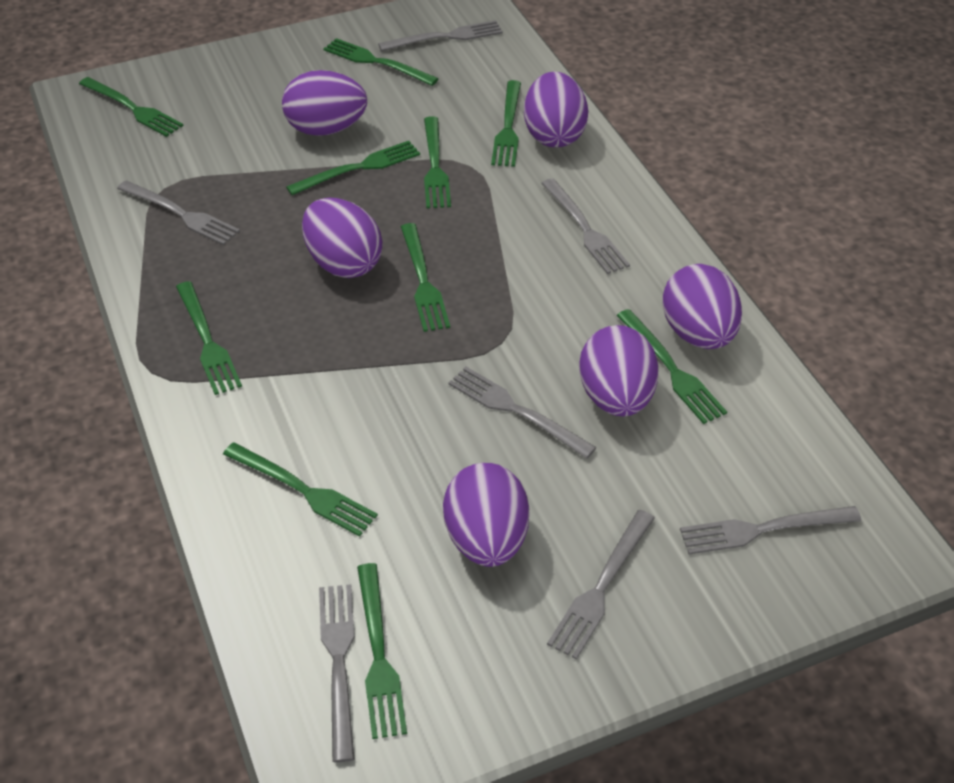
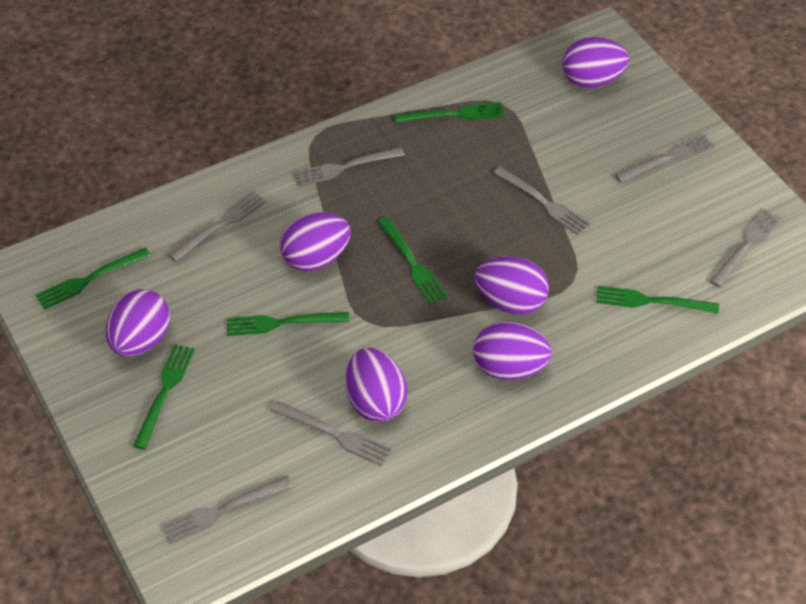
green fork: 10 -> 6

